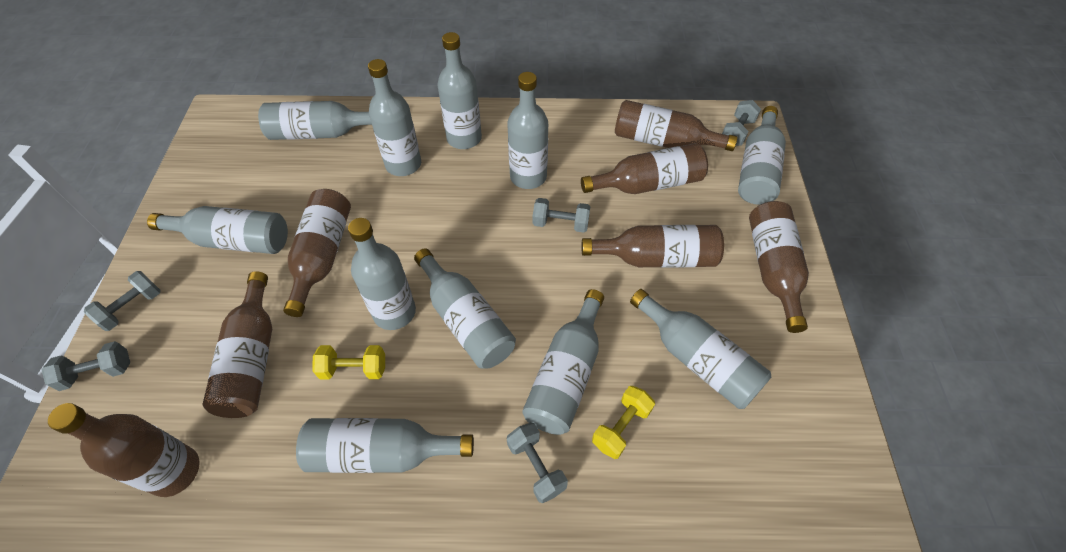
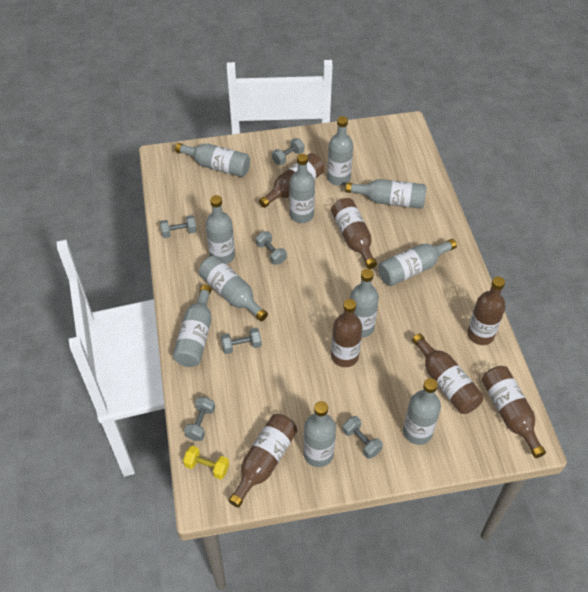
grey dumbbell: 5 -> 6
yellow dumbbell: 2 -> 1

